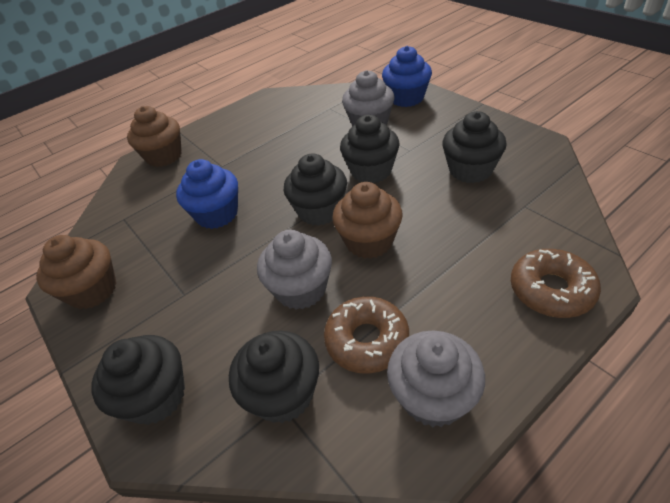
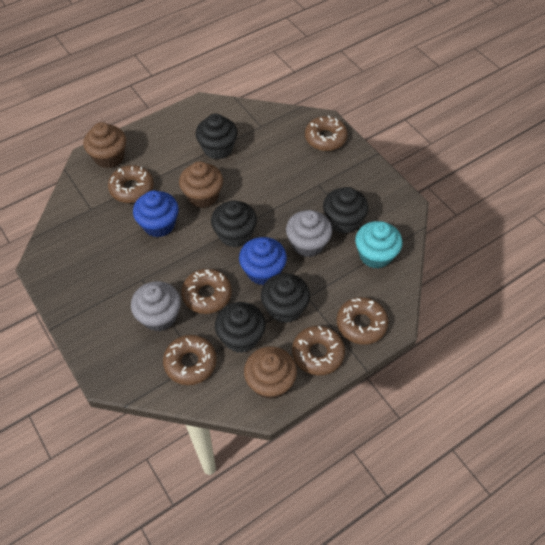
brown donut: 2 -> 6
grey cupcake: 3 -> 2
turquoise cupcake: 0 -> 1

